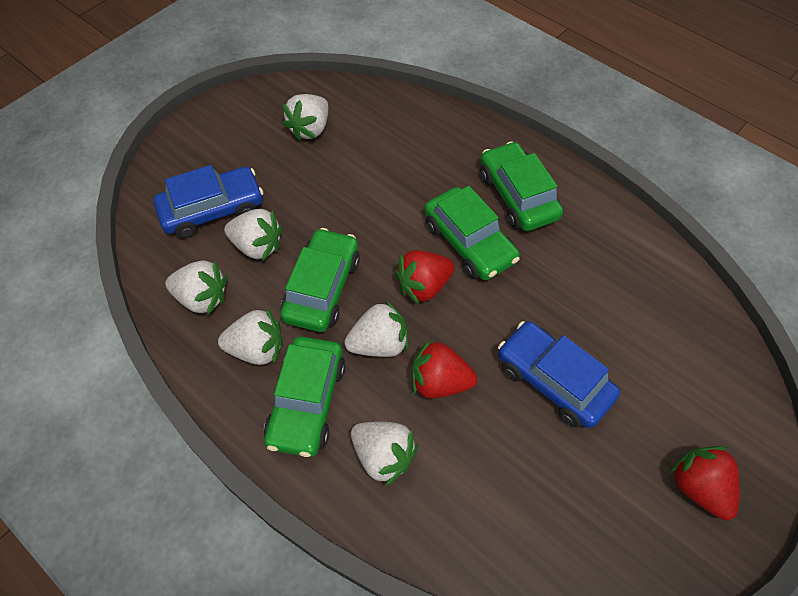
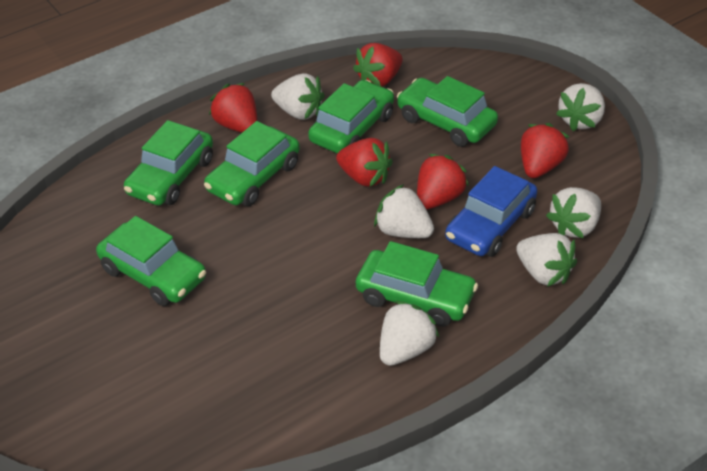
blue car: 2 -> 1
green car: 4 -> 6
red strawberry: 3 -> 5

